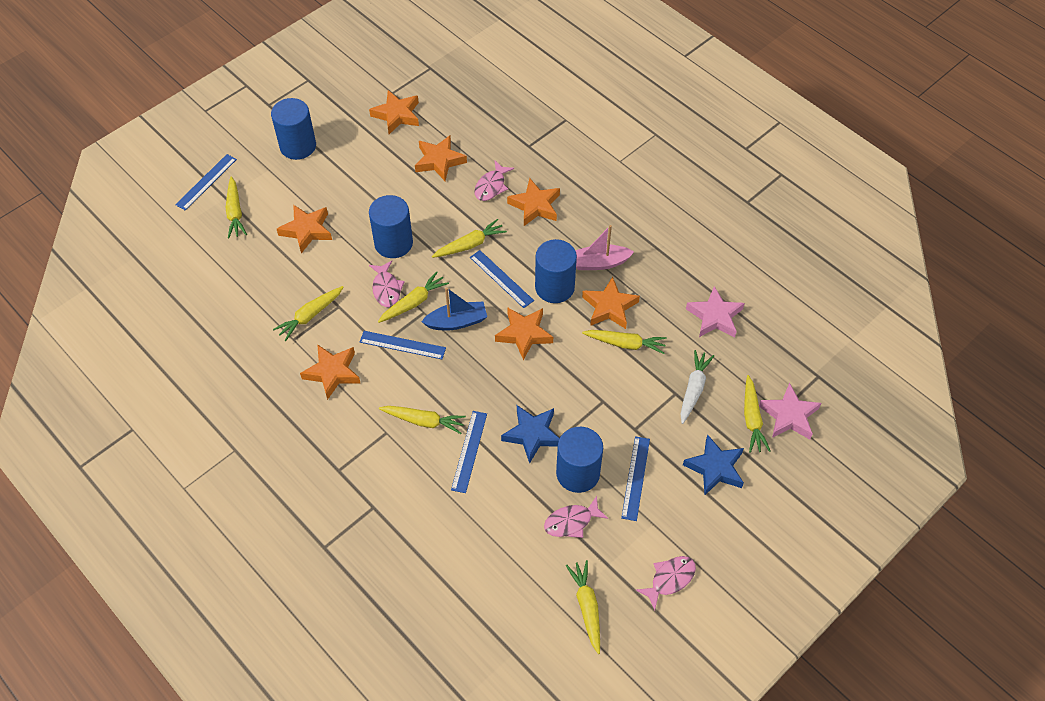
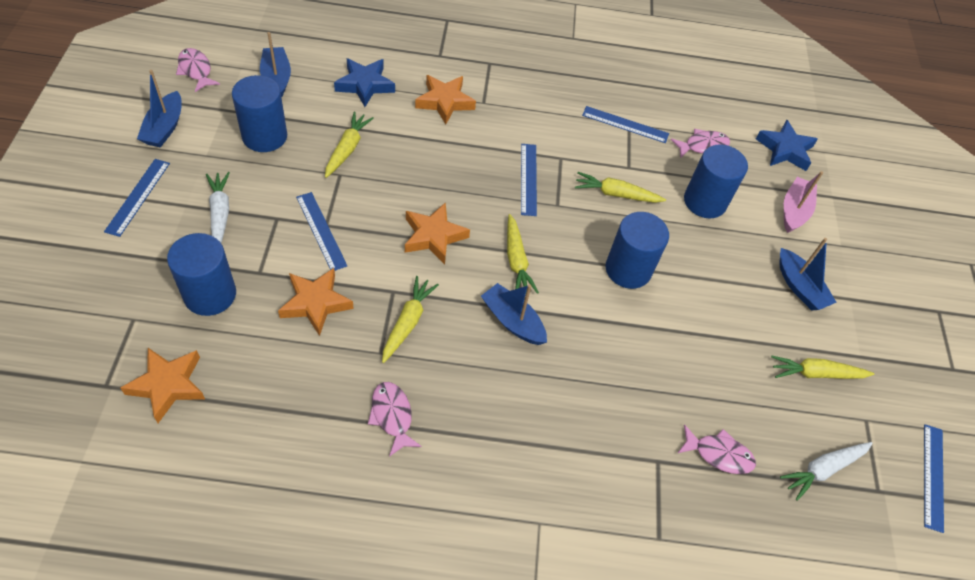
blue boat: 1 -> 4
orange star: 7 -> 4
pink star: 2 -> 0
white carrot: 1 -> 2
yellow carrot: 8 -> 5

